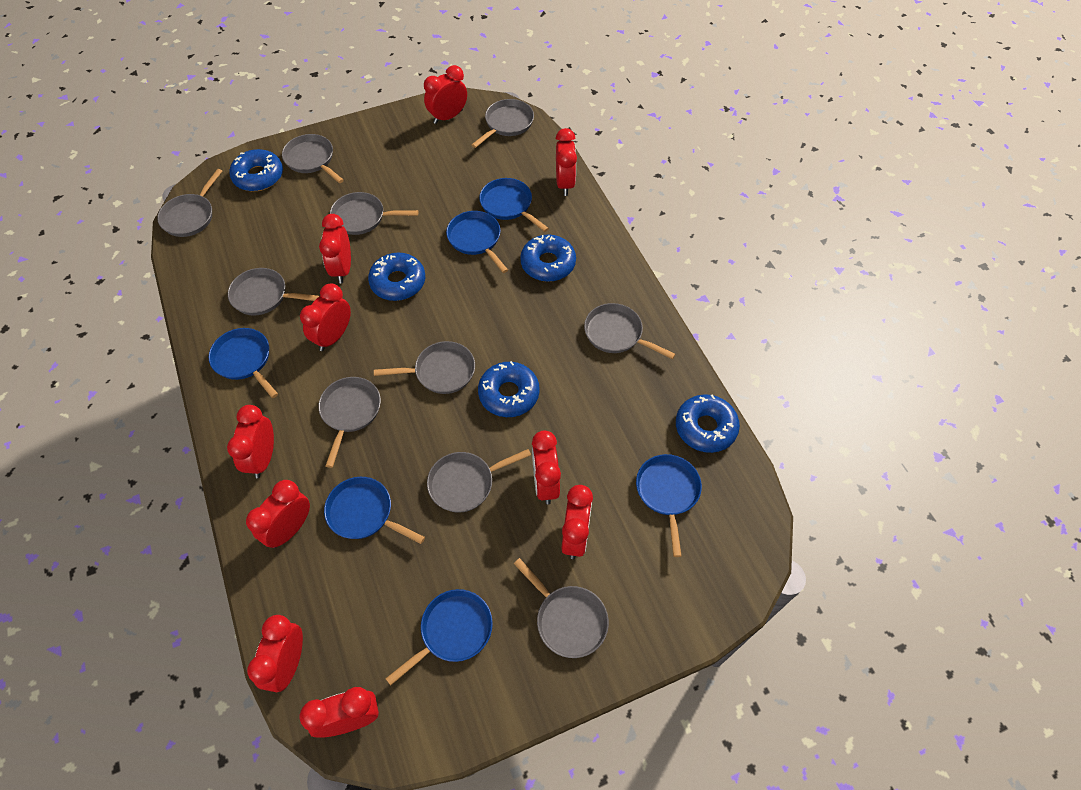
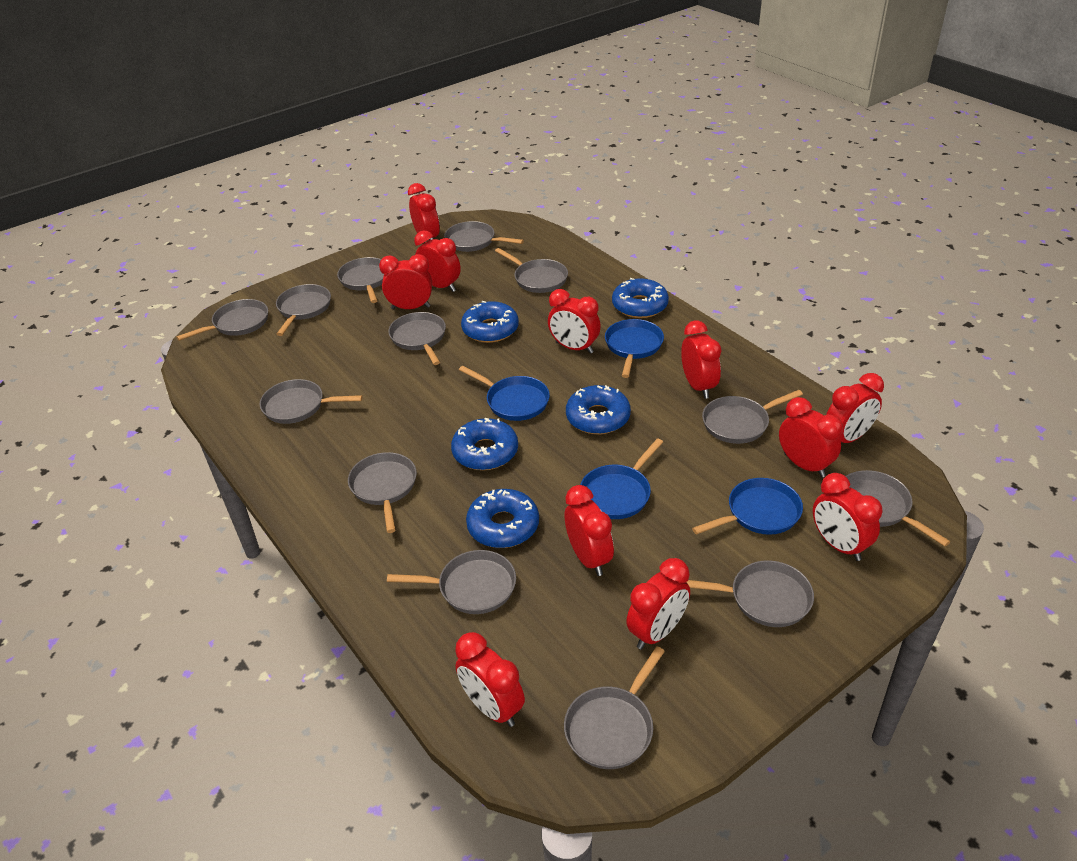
blue pan: 6 -> 4
grey pan: 10 -> 13
red clock: 10 -> 11

